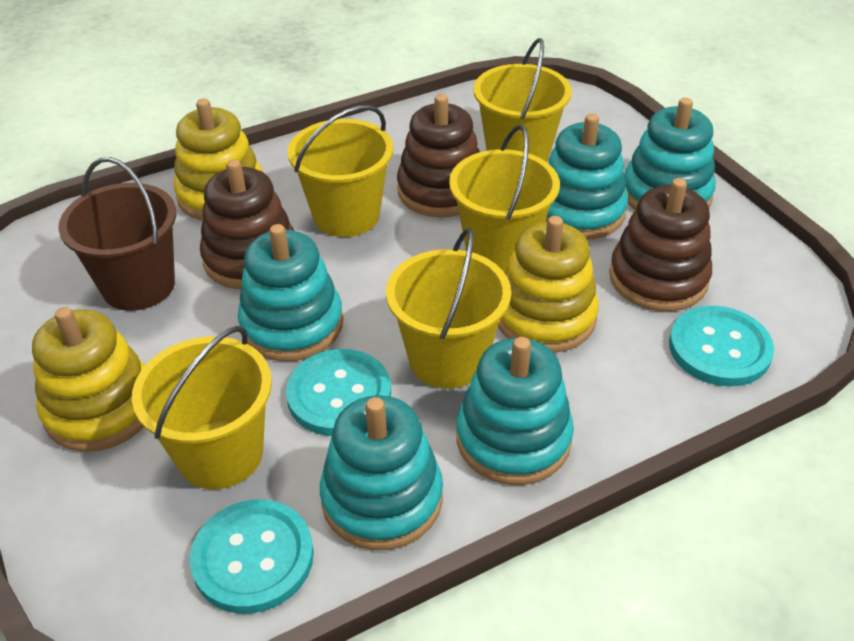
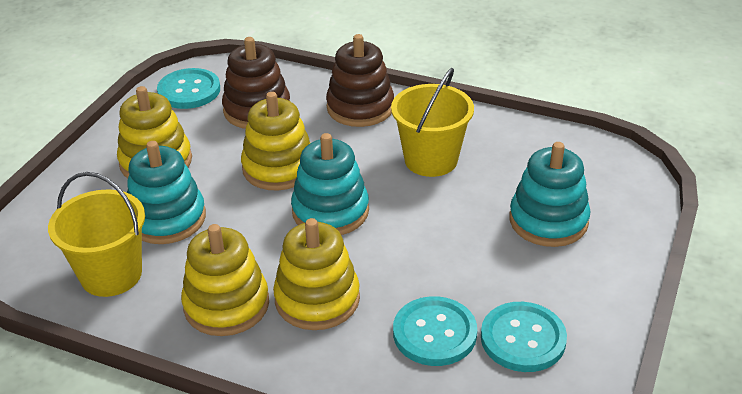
brown bucket: 1 -> 0
brown stacking toy: 3 -> 2
turquoise stacking toy: 5 -> 3
yellow bucket: 5 -> 2
yellow stacking toy: 3 -> 4

